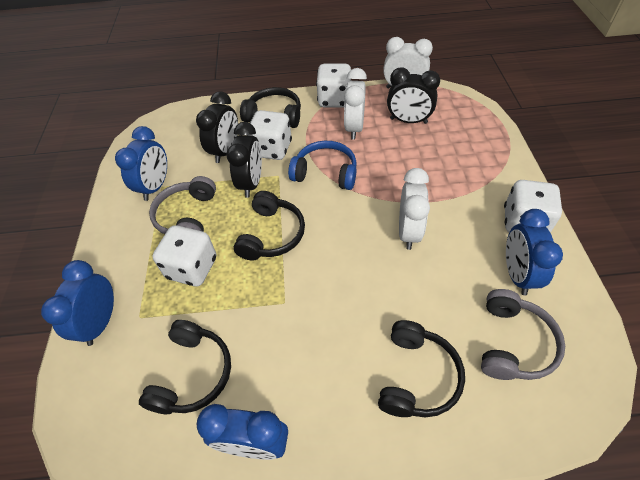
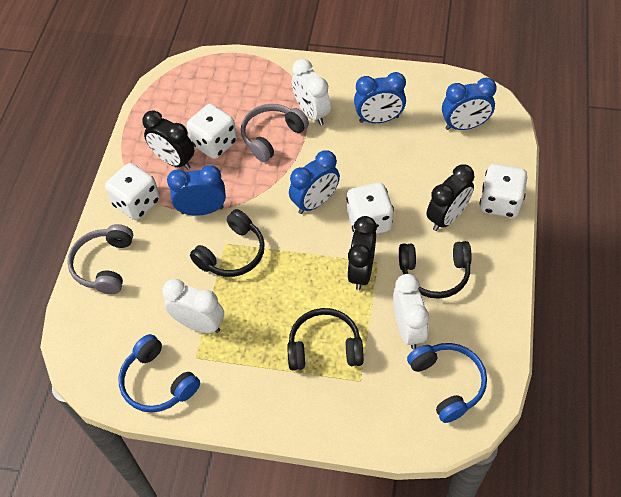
black headphones: 4 -> 3
blue headphones: 1 -> 2

